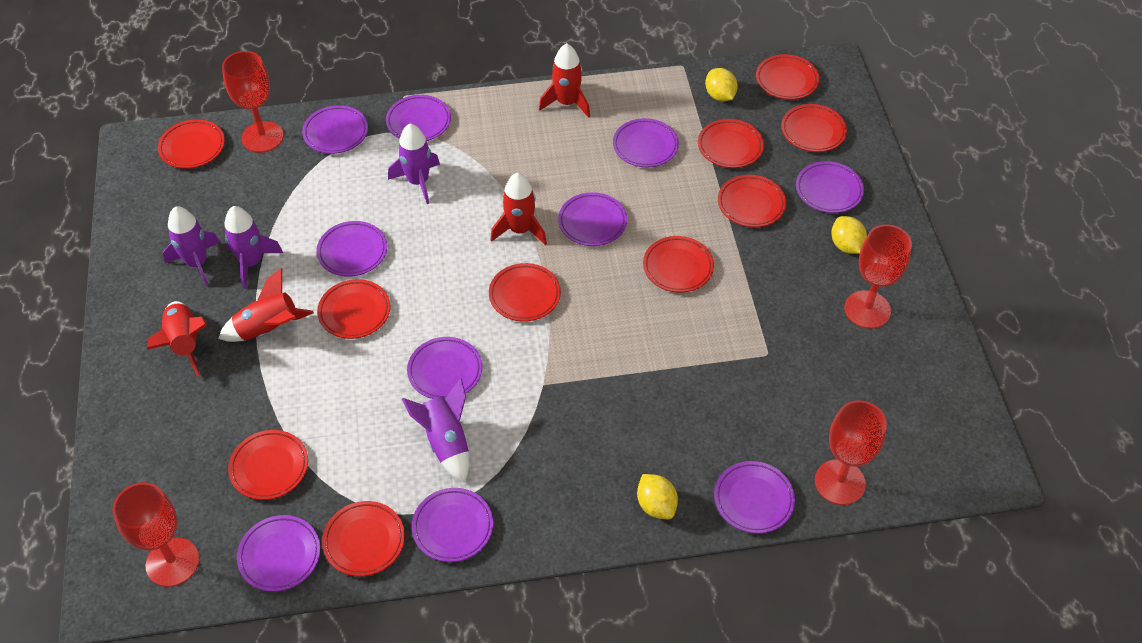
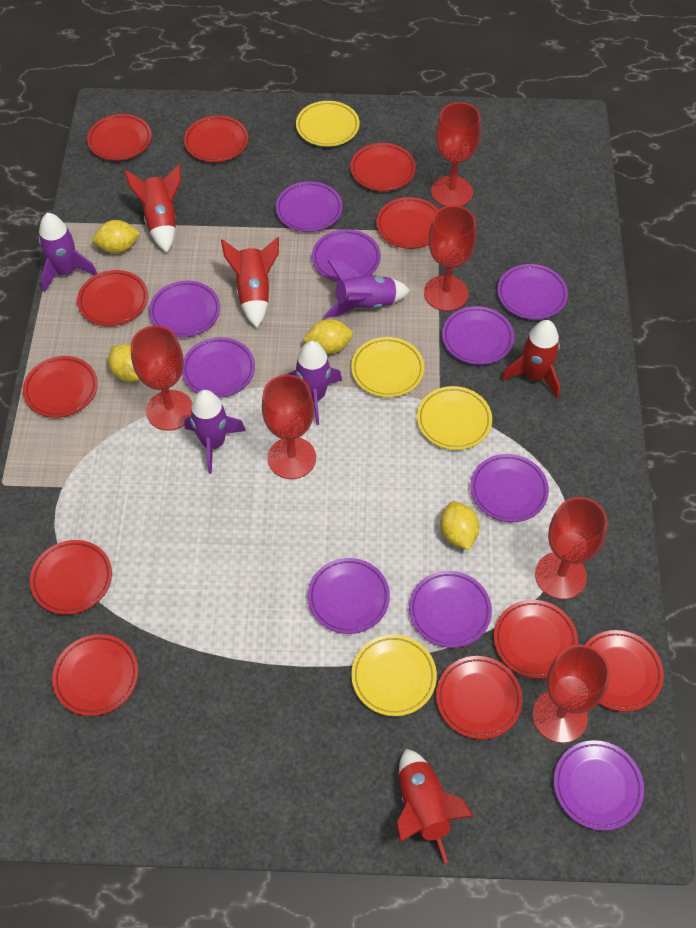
red goblet: 4 -> 6
red plate: 10 -> 11
yellow lemon: 3 -> 4
yellow plate: 0 -> 4

